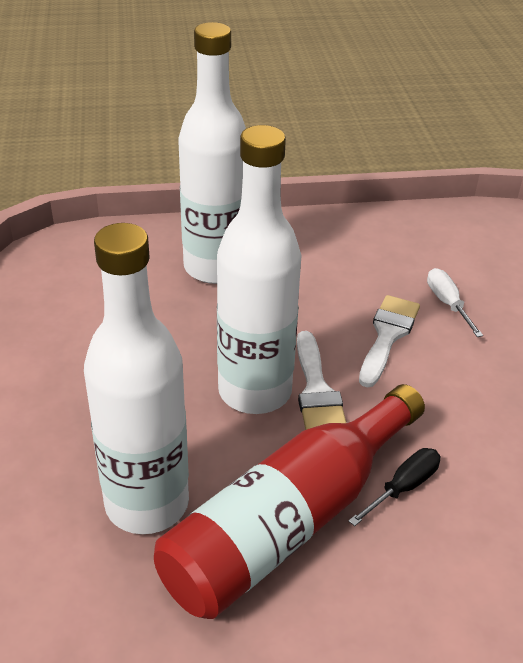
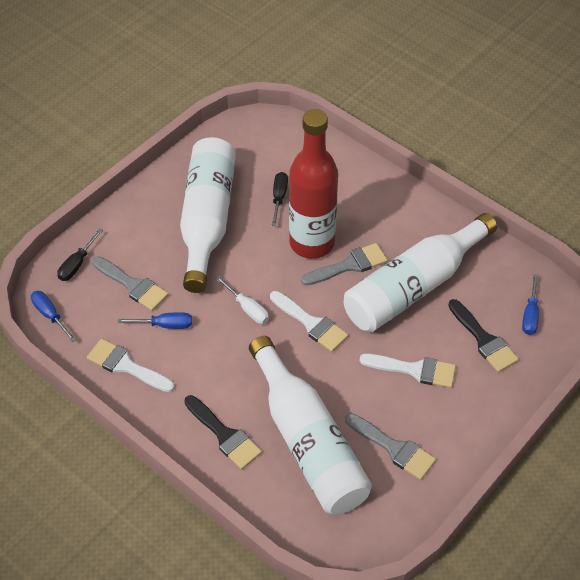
black brush: 0 -> 2
black screwdriver: 1 -> 2
blue screwdriver: 0 -> 3
grey brush: 0 -> 3
white brush: 2 -> 3

